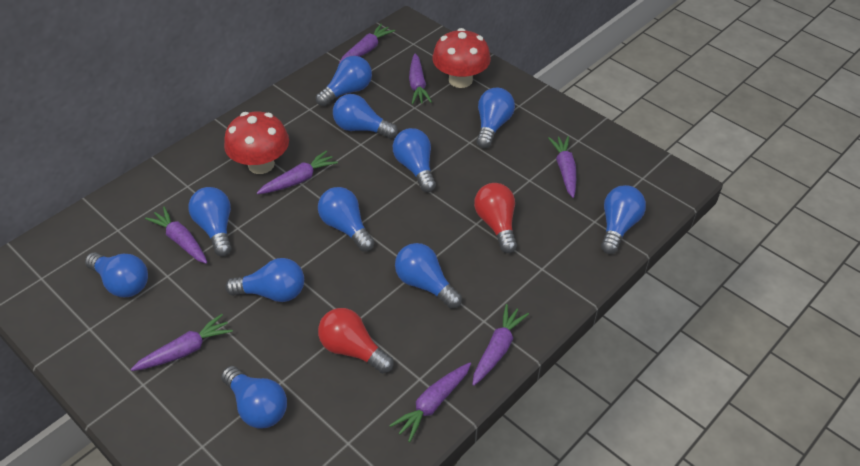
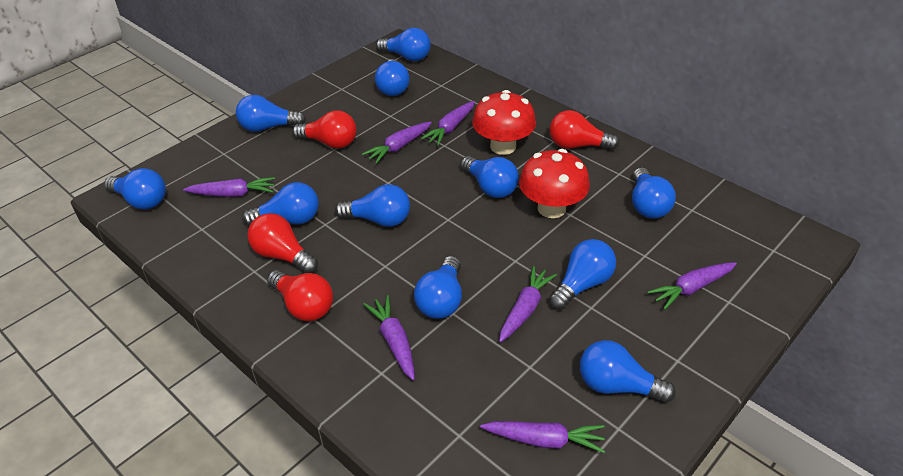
purple carrot: 8 -> 7
red light bulb: 2 -> 4

